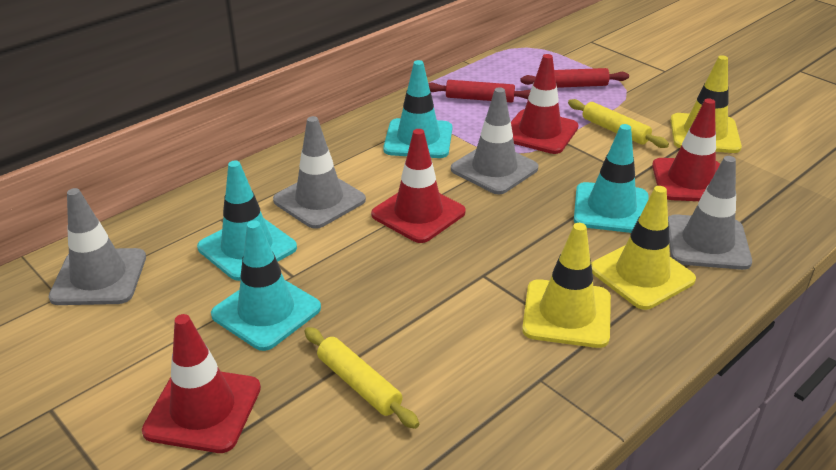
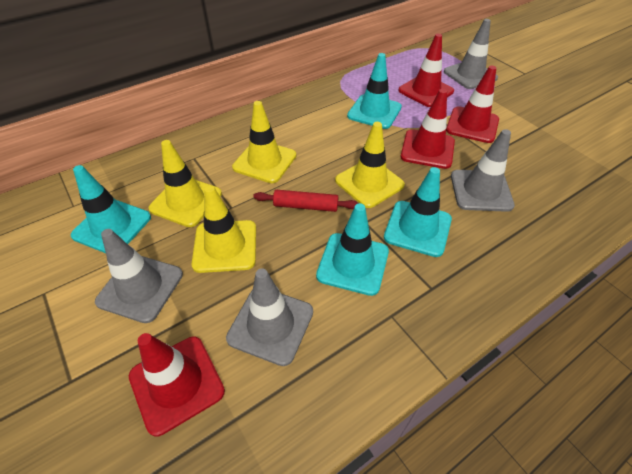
red rolling pin: 2 -> 1
yellow rolling pin: 2 -> 0
yellow traffic cone: 3 -> 4

